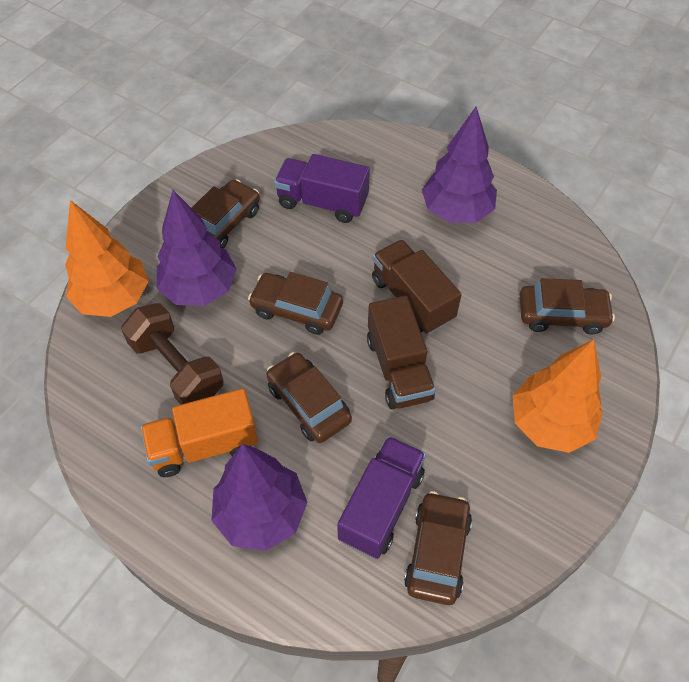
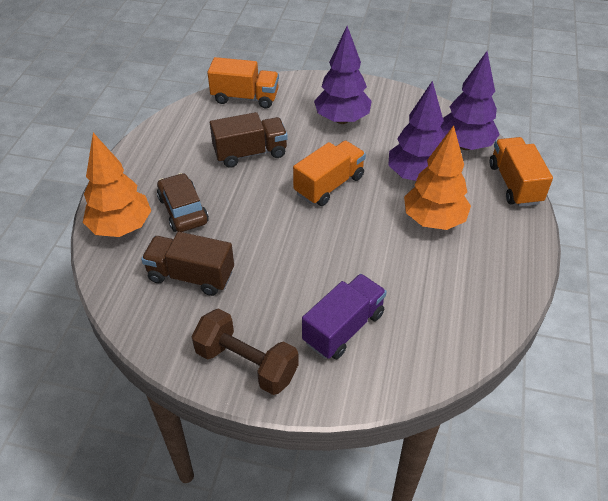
brown car: 5 -> 1
orange truck: 1 -> 3
purple truck: 2 -> 1

